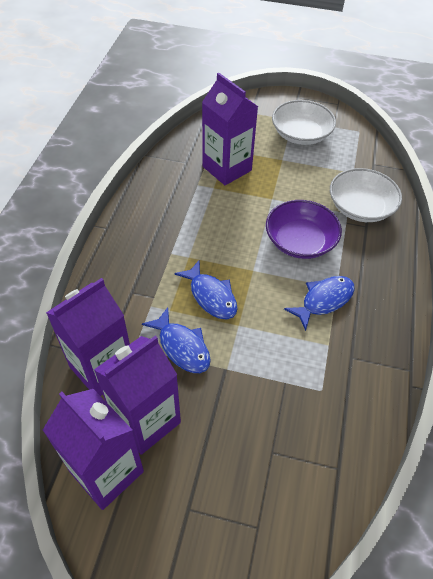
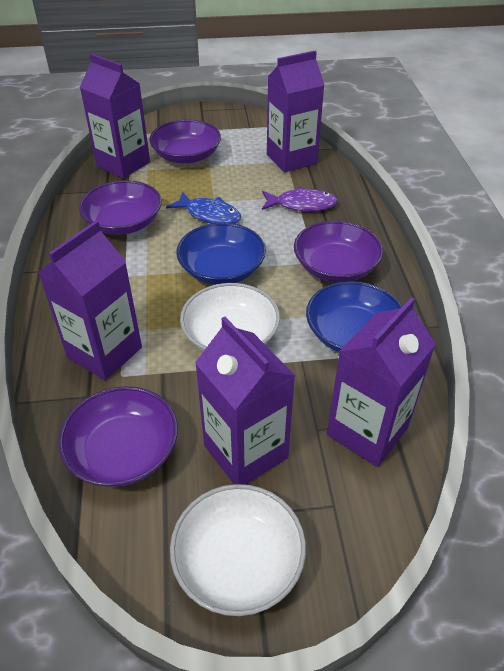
blue bowl: 0 -> 2
blue fish: 3 -> 1
purple bowl: 1 -> 4
purple carton: 4 -> 5
purple fish: 0 -> 1

